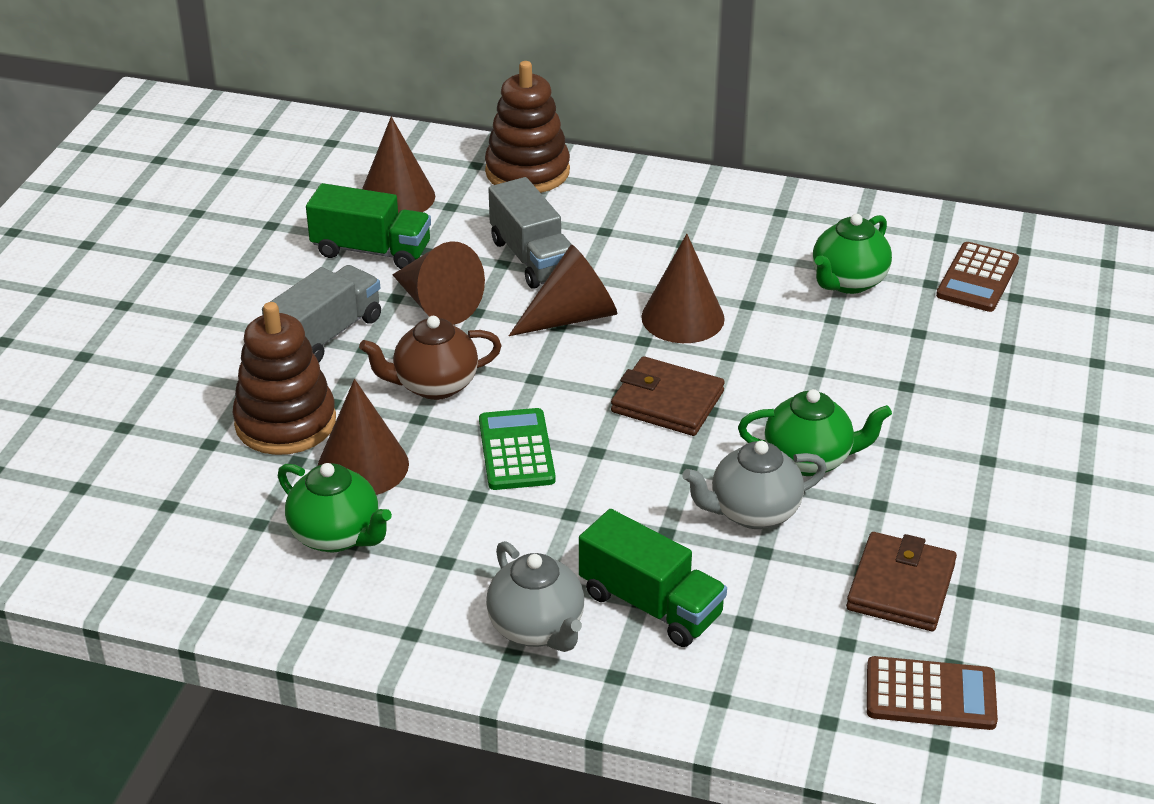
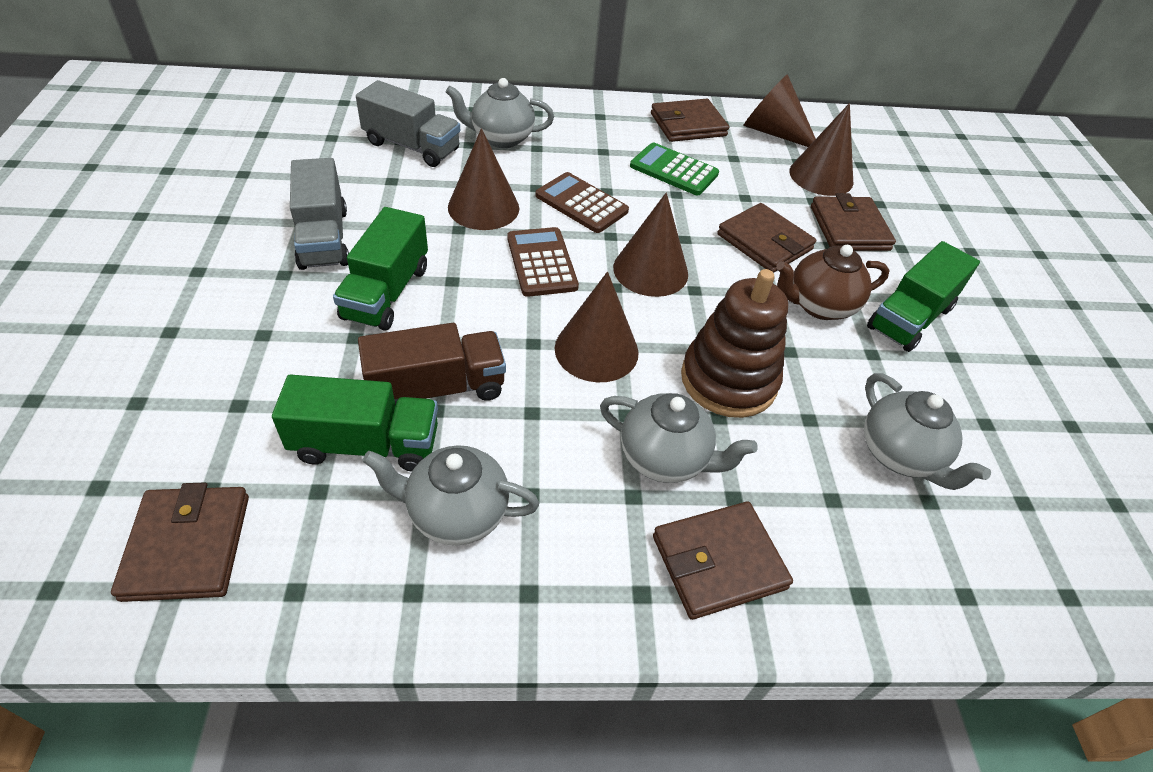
brown stacking toy: 2 -> 1
brown truck: 0 -> 1
brown wallet: 2 -> 5
green teapot: 3 -> 0
green truck: 2 -> 3
grey teapot: 2 -> 4

